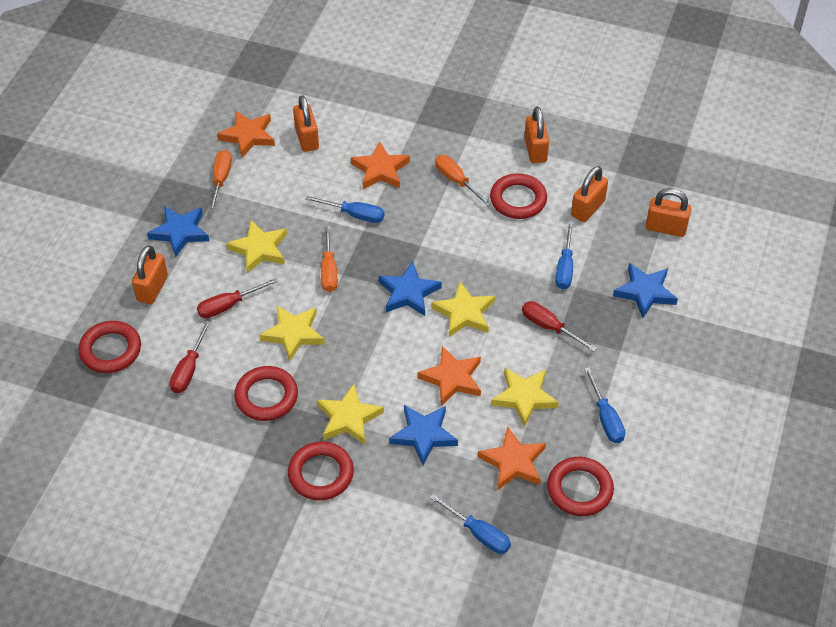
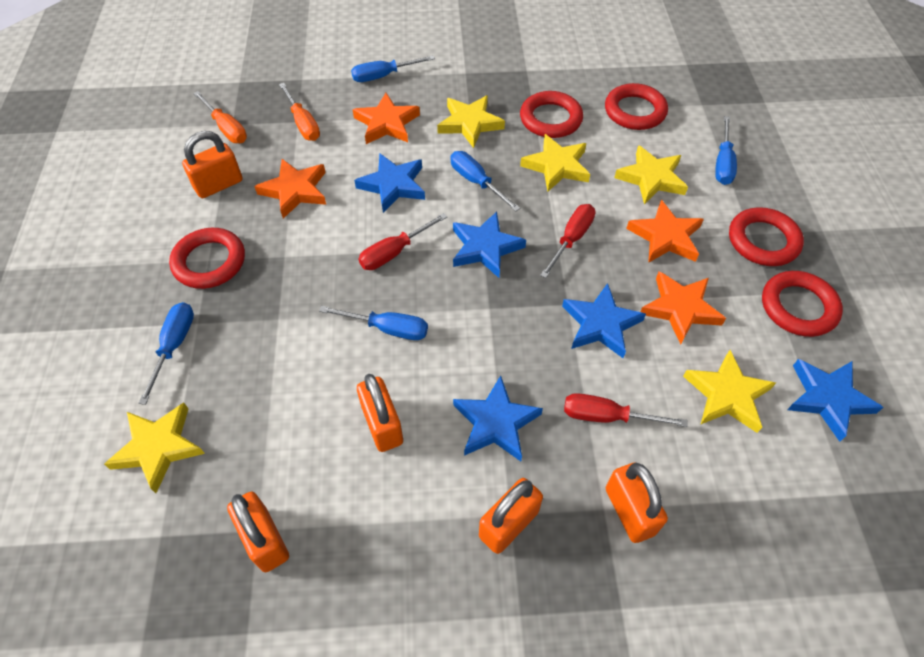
blue screwdriver: 4 -> 5
blue star: 4 -> 5
orange screwdriver: 3 -> 2

